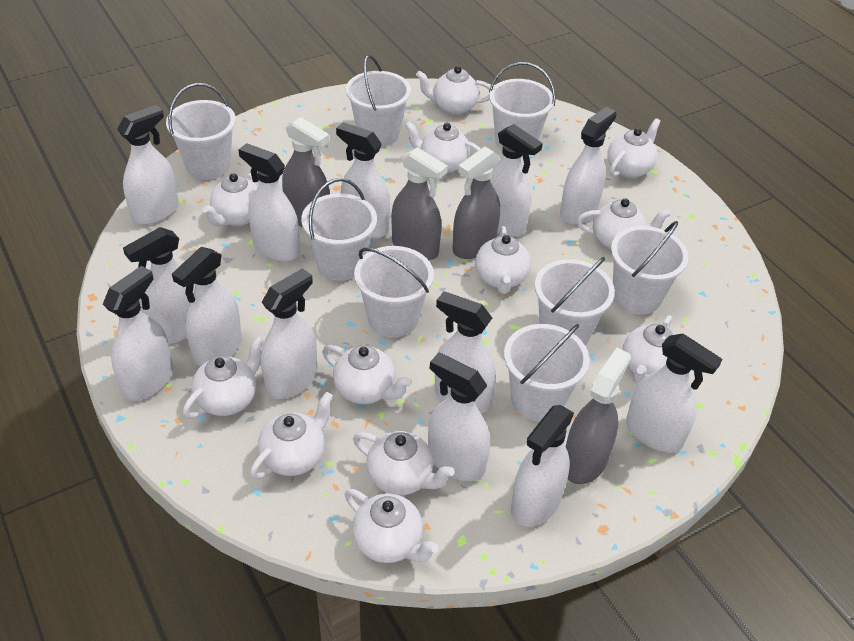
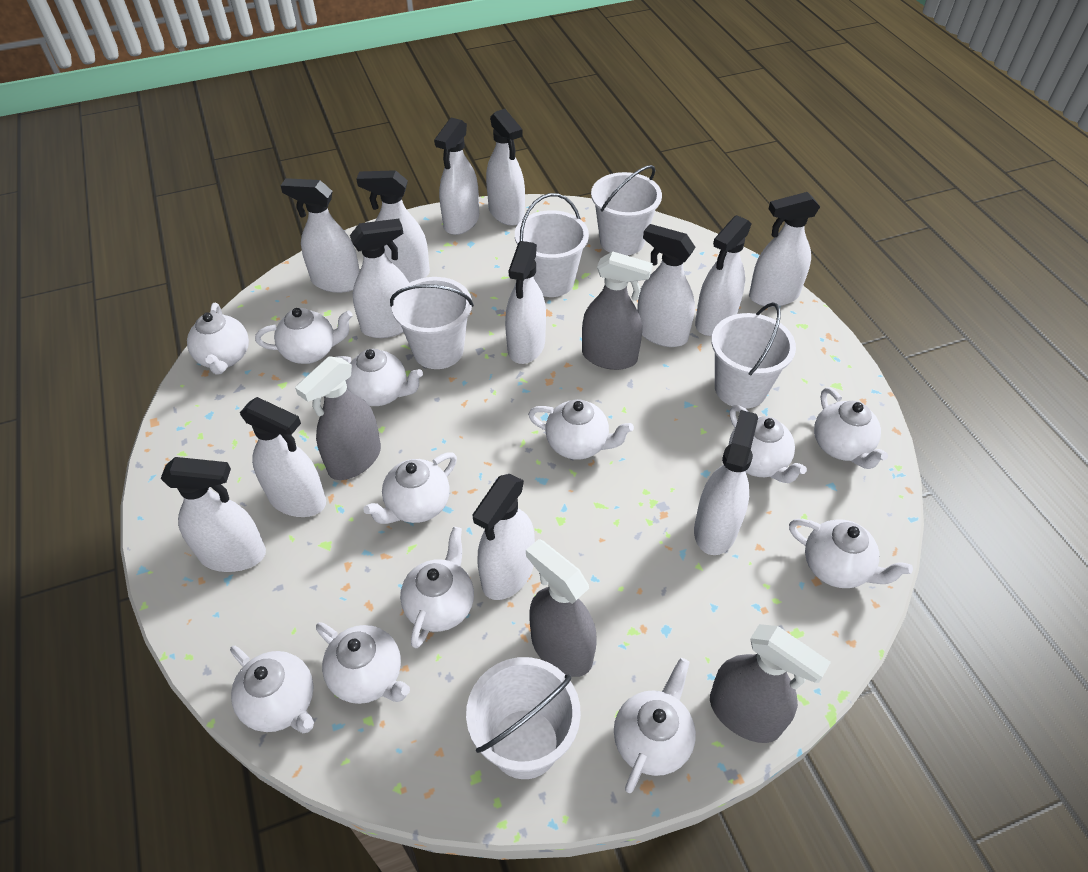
white bucket: 8 -> 5

